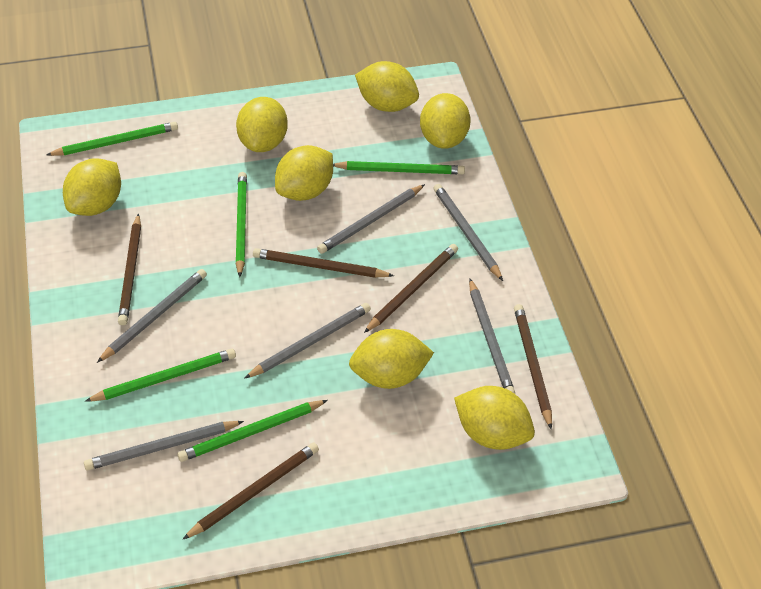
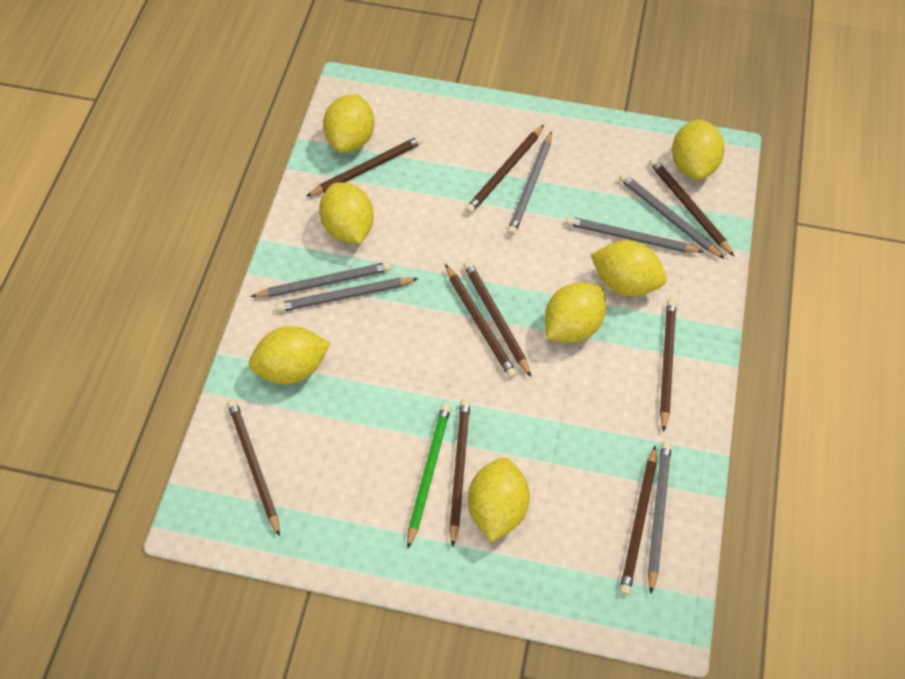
brown pencil: 5 -> 9
green pencil: 5 -> 1

